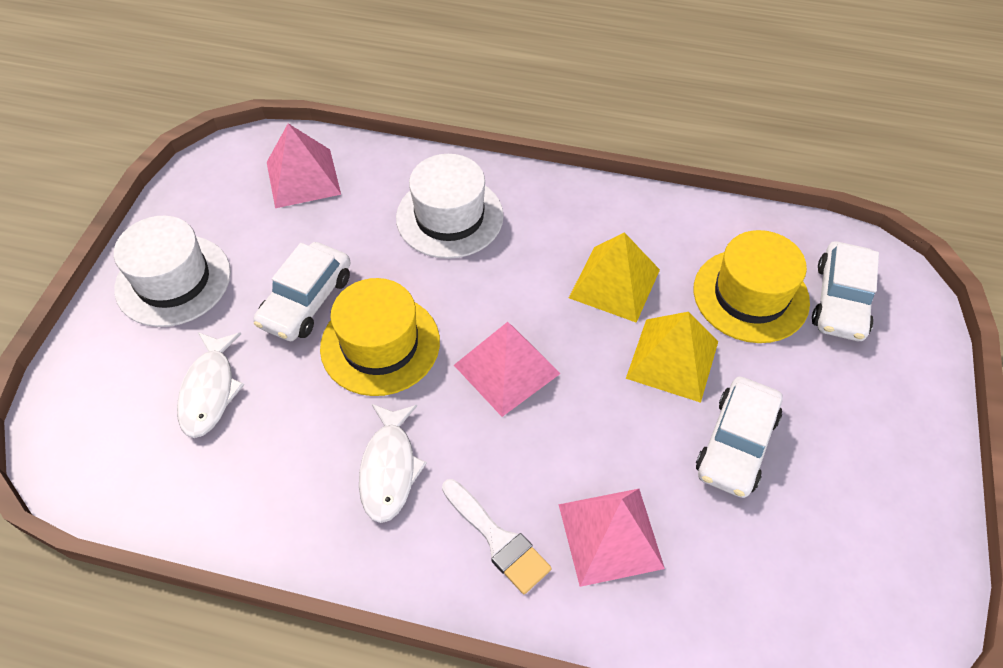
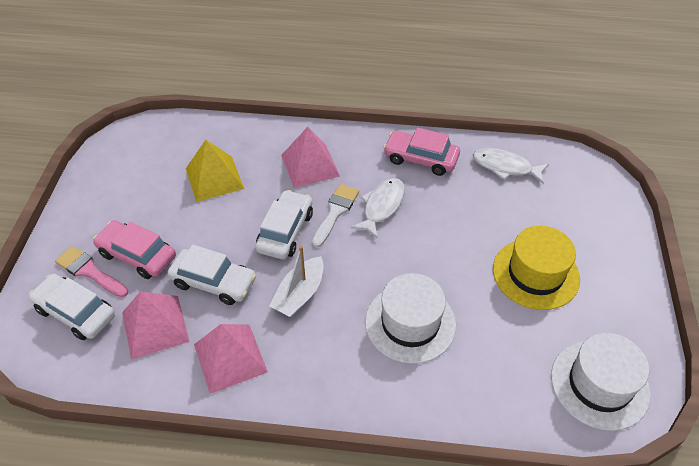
pink brush: 0 -> 1
pink car: 0 -> 2
white boat: 0 -> 1
yellow hat: 2 -> 1
yellow pyramid: 2 -> 1

